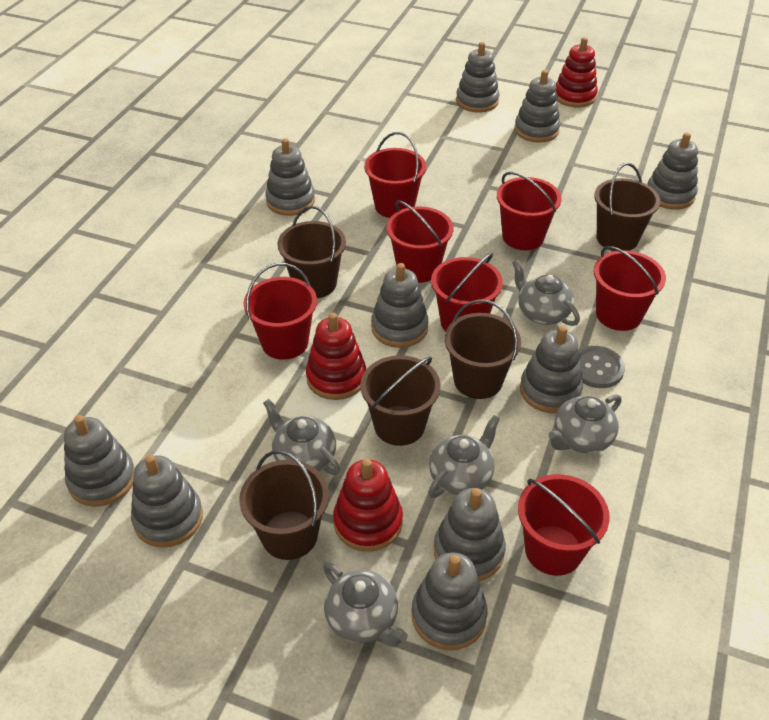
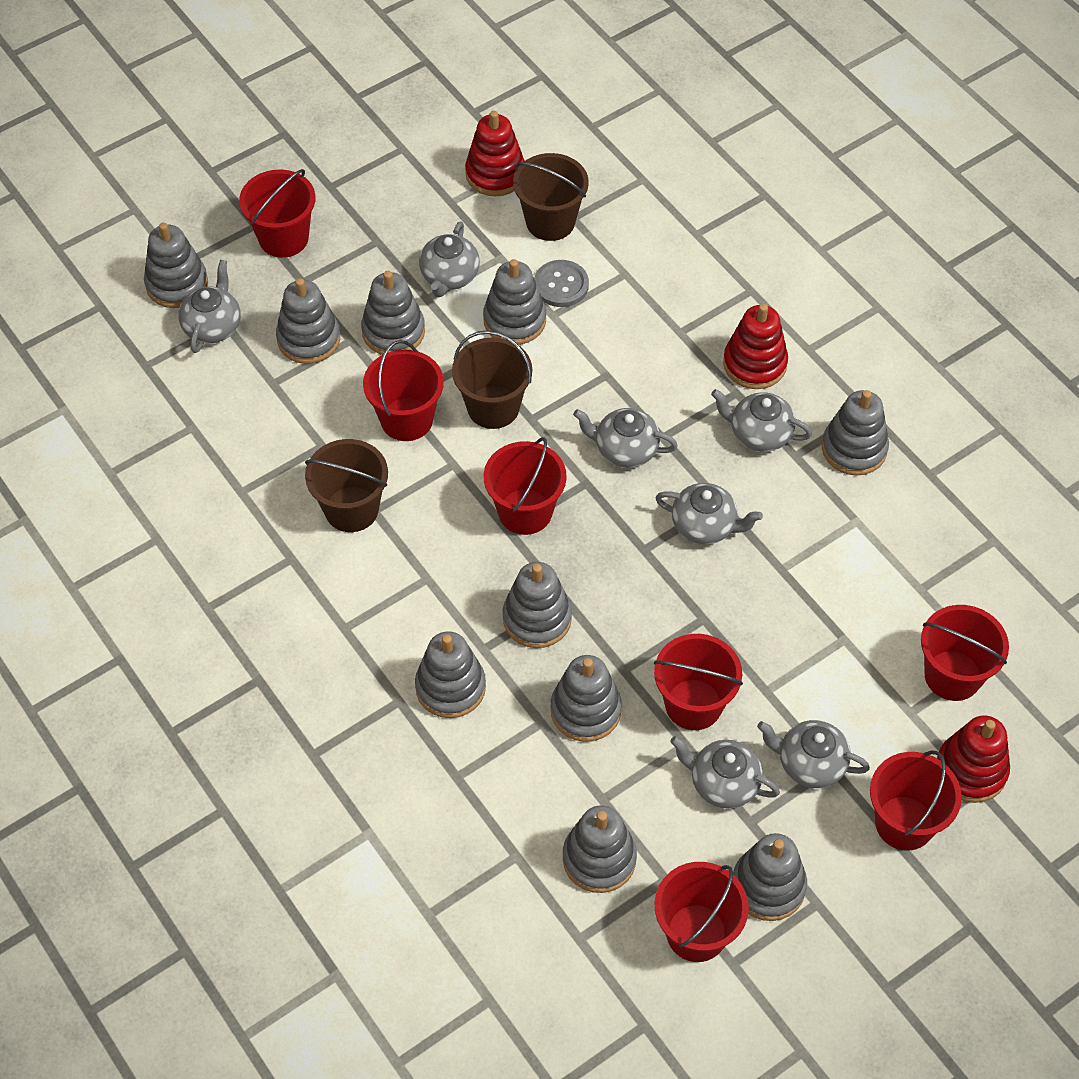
brown bucket: 5 -> 3
grey teapot: 5 -> 7

